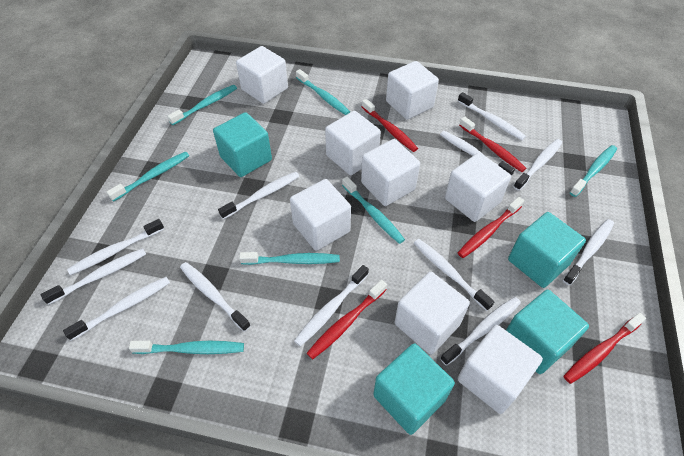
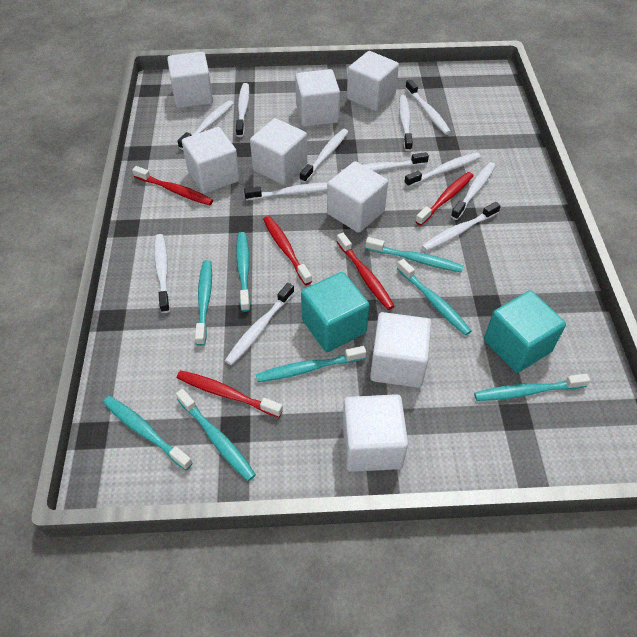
turquoise cube: 4 -> 2
turquoise toothbrush: 7 -> 8

